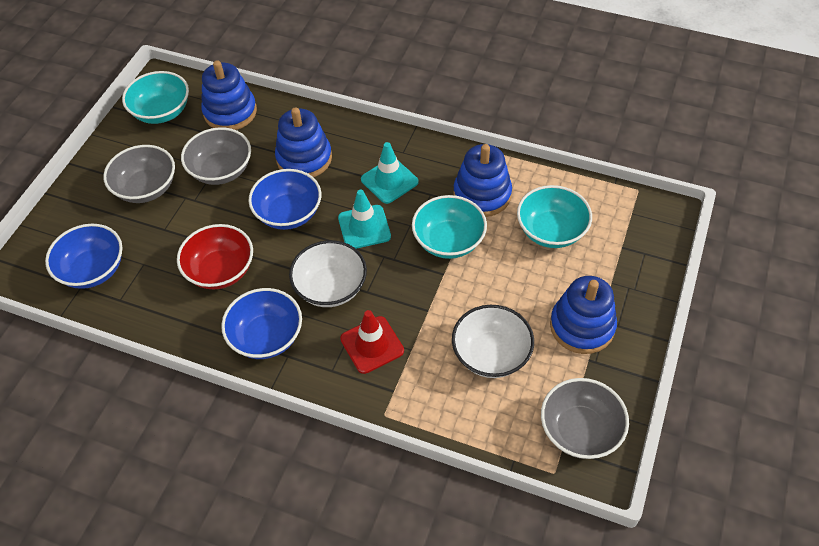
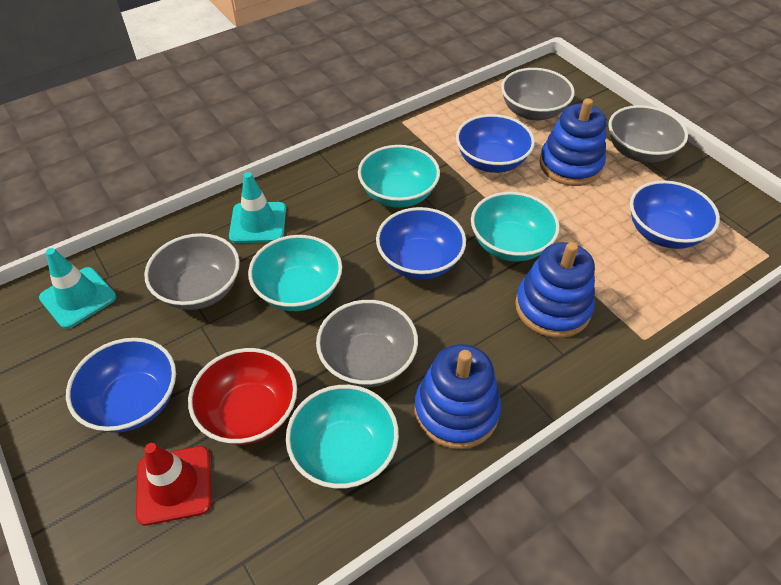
blue bowl: 3 -> 4
blue stacking toy: 4 -> 3
grey bowl: 3 -> 4
turquoise bowl: 3 -> 4
white bowl: 2 -> 0

